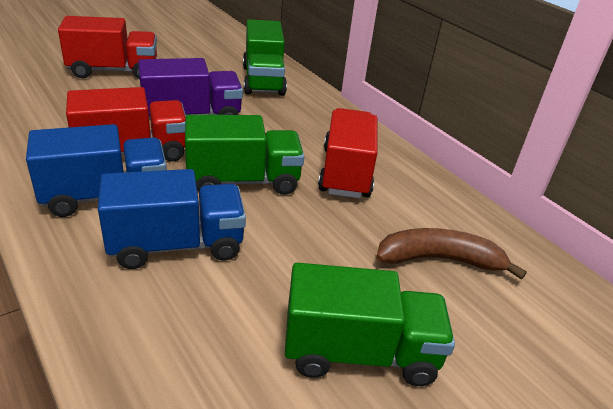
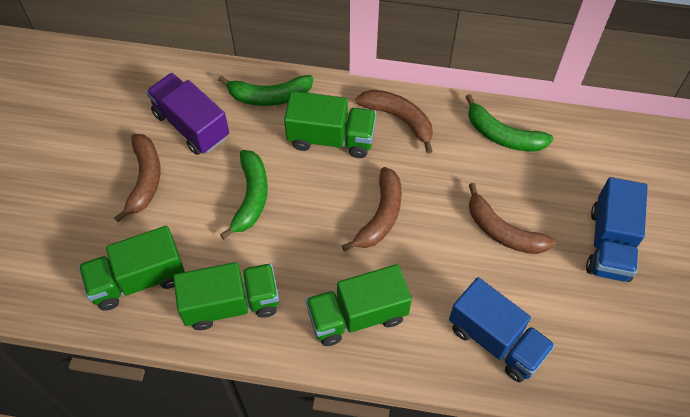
brown banana: 1 -> 4
green banana: 0 -> 3
green truck: 3 -> 4
red truck: 3 -> 0

